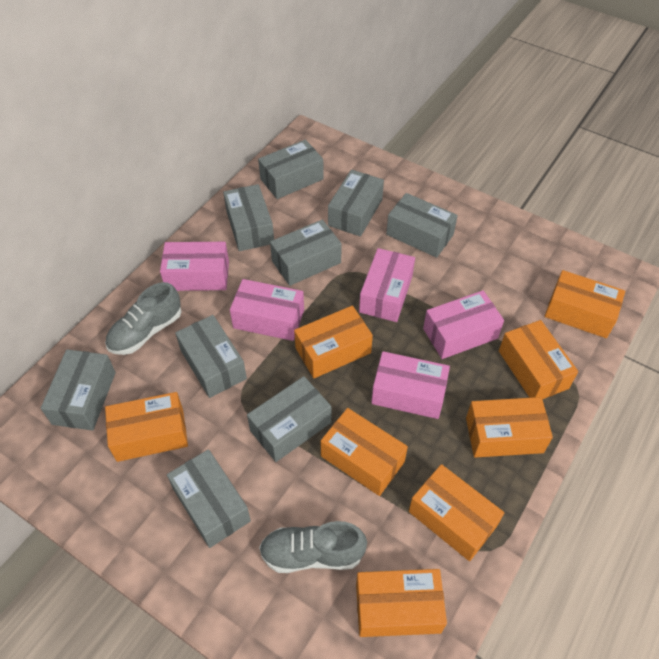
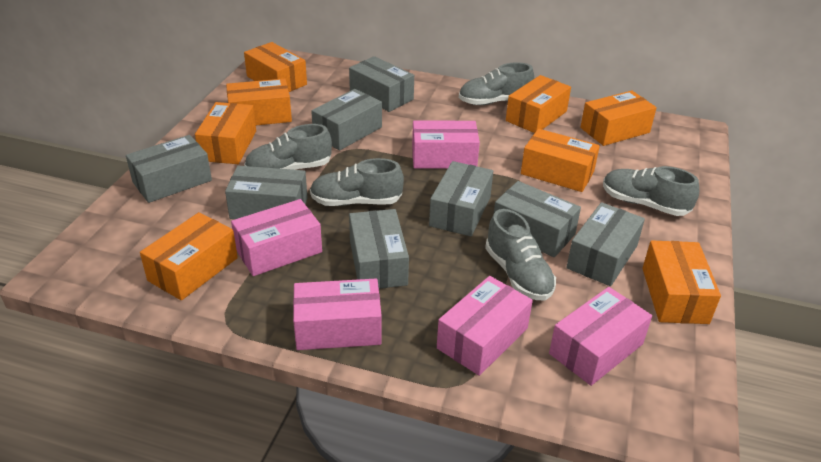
grey box: 9 -> 8
grey shoe: 2 -> 5

